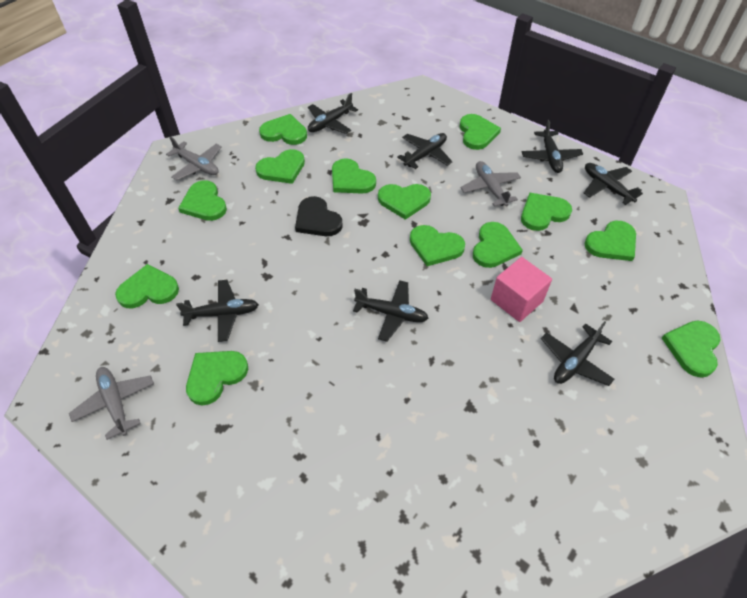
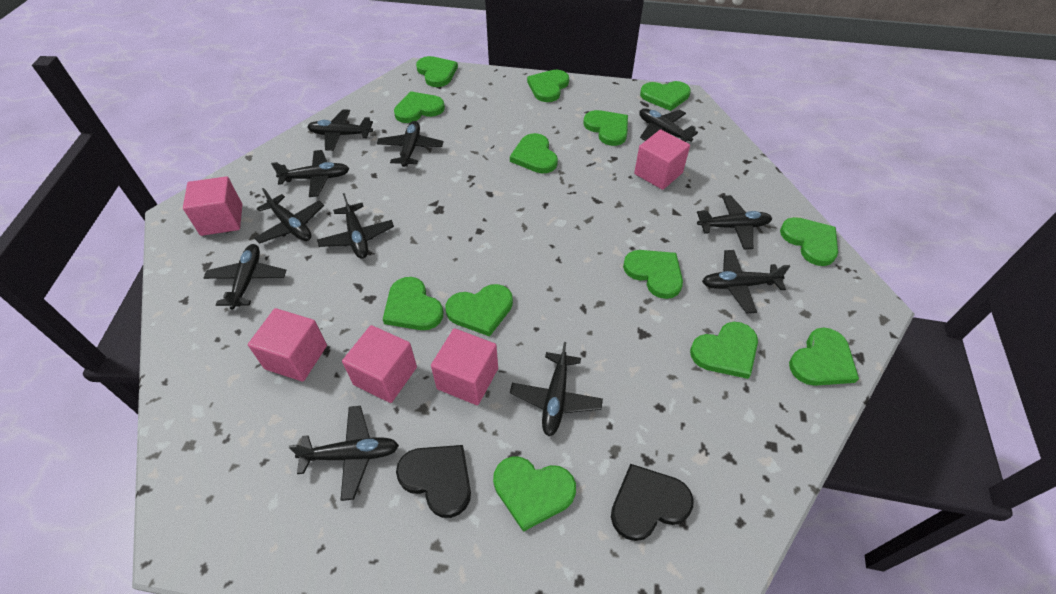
black heart: 1 -> 2
black plane: 7 -> 11
grey plane: 3 -> 0
pink cube: 1 -> 5

